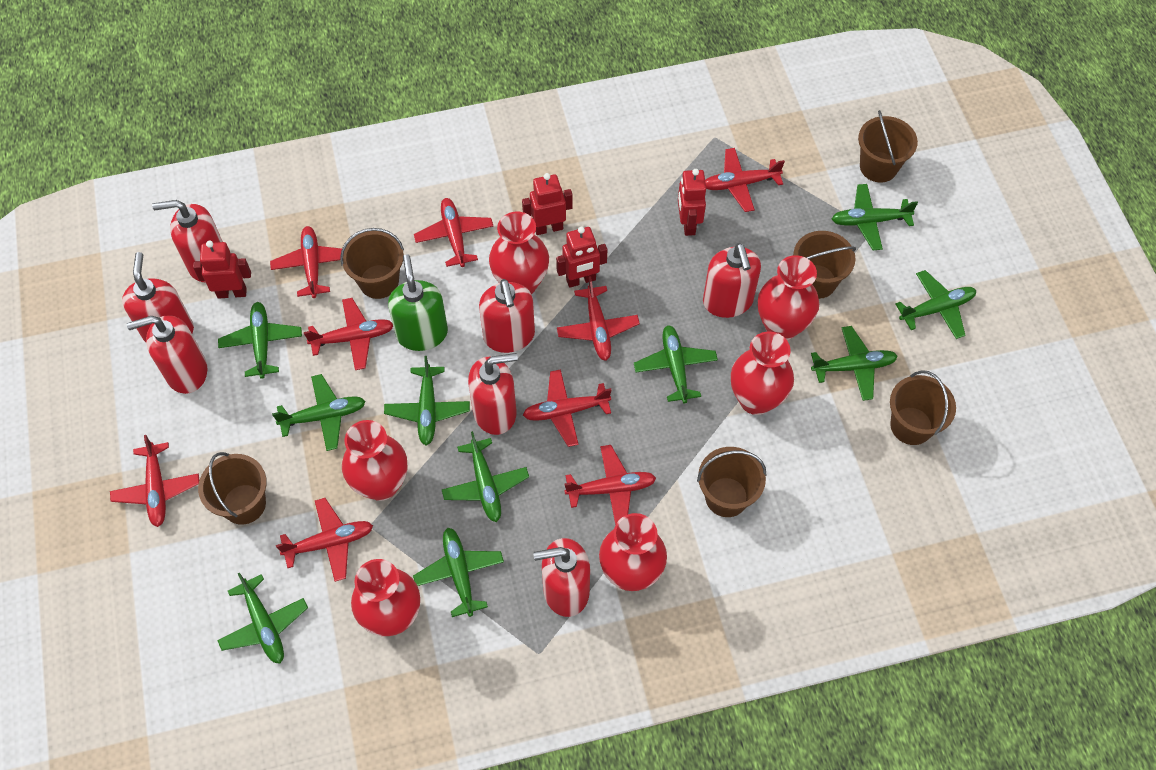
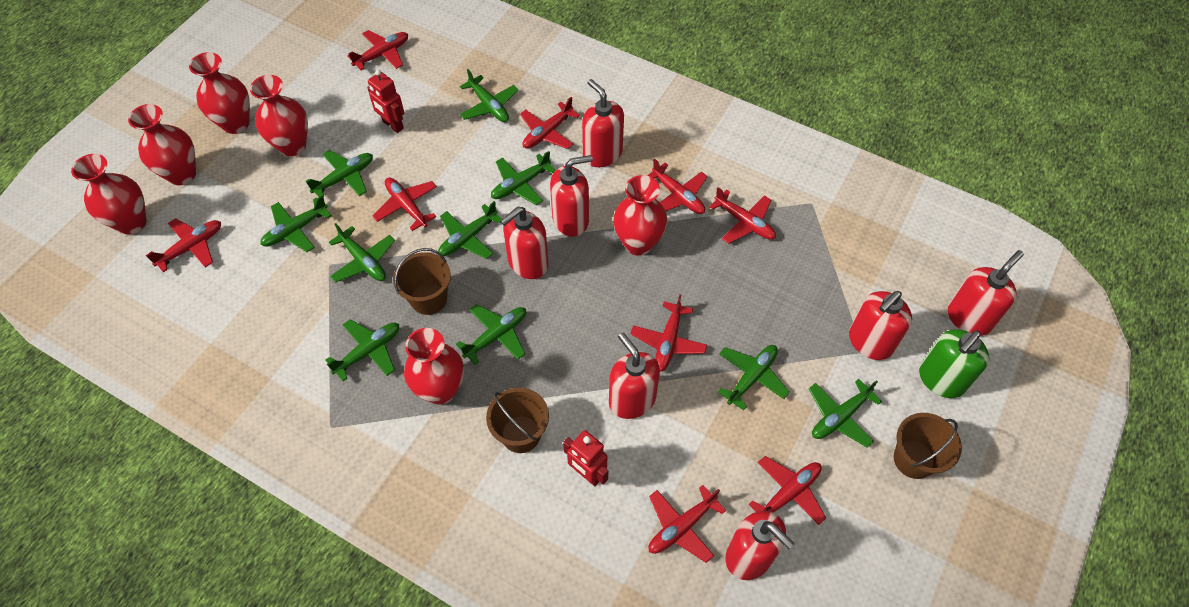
brown bucket: 6 -> 3
red robot: 4 -> 2

